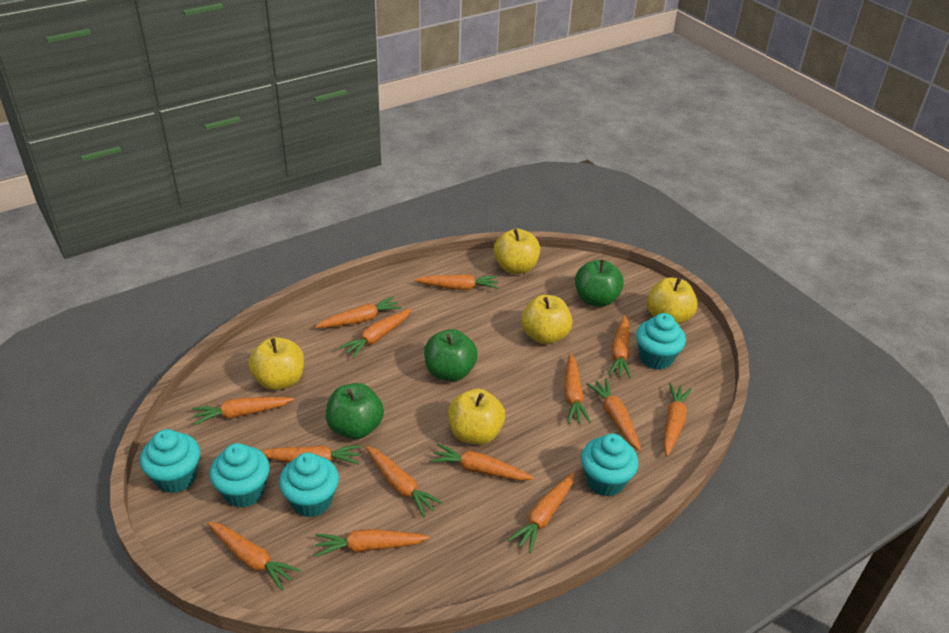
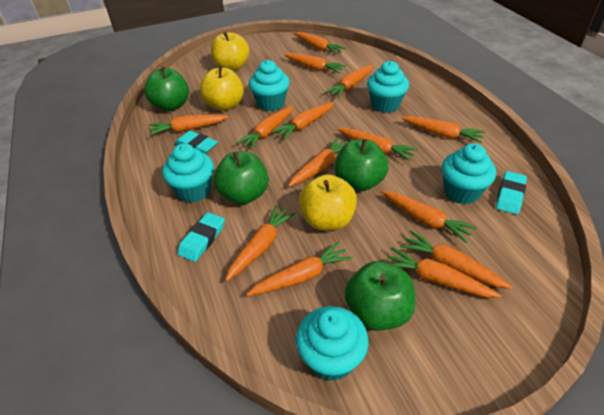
green apple: 3 -> 4
turquoise eraser: 0 -> 3
yellow apple: 5 -> 3

